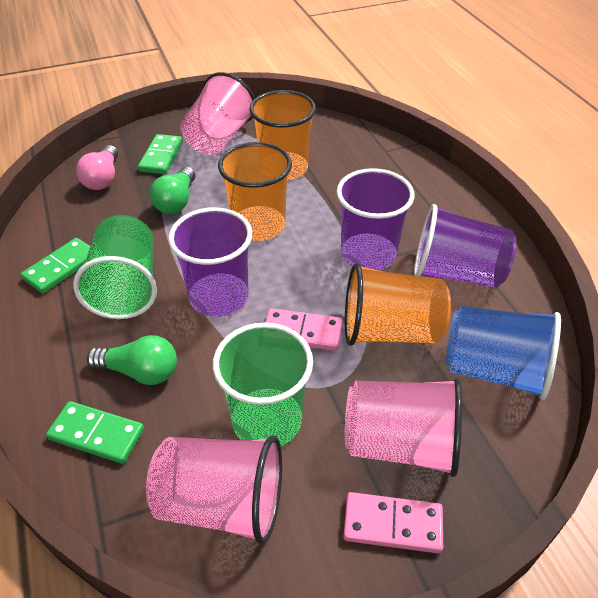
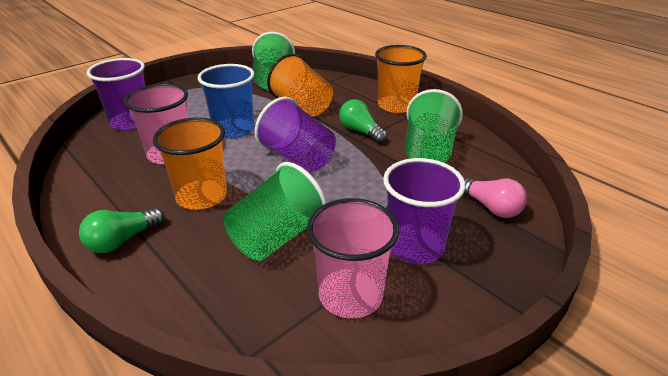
green cup: 2 -> 3
green domino: 3 -> 0
pink cup: 3 -> 2
pink domino: 2 -> 0

